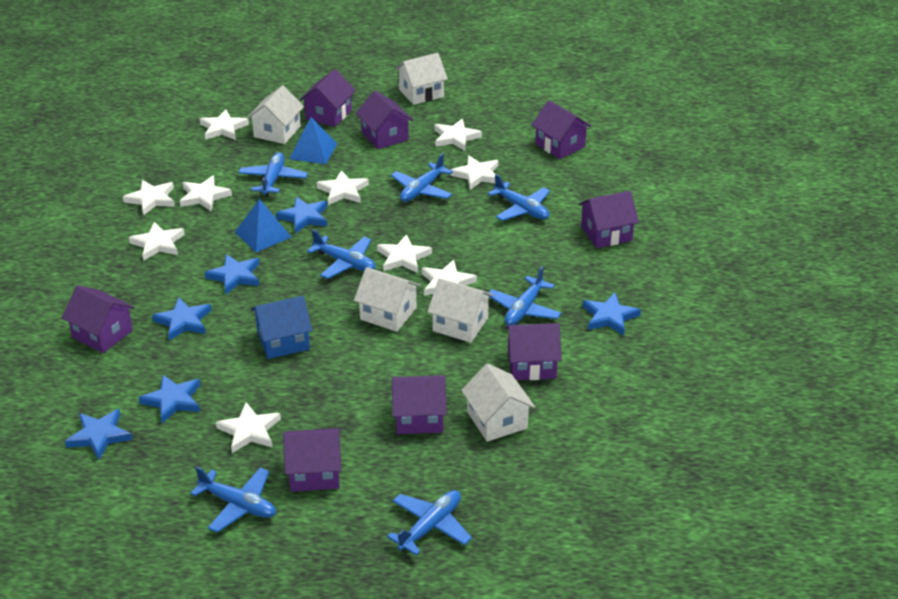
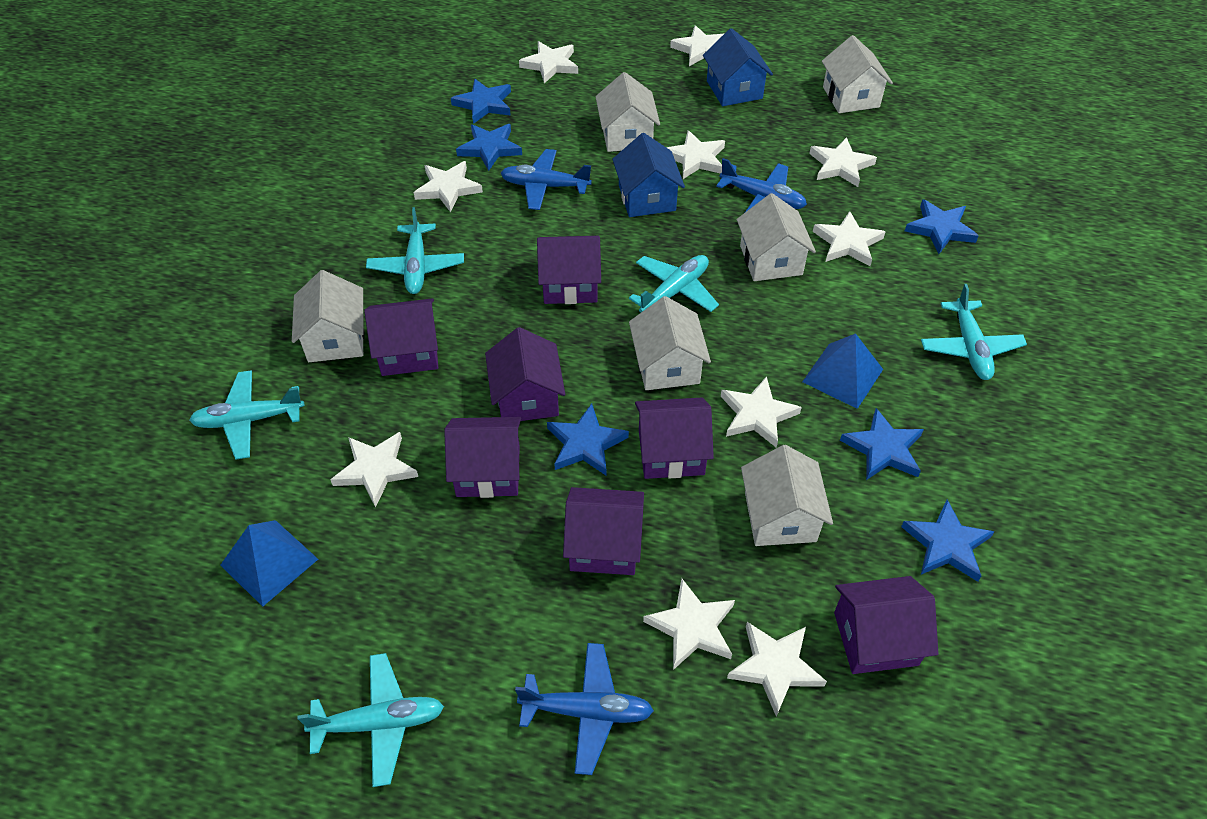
blue house: 1 -> 2
blue plane: 7 -> 3
purple house: 8 -> 7
turquoise plane: 0 -> 5
white house: 5 -> 6

